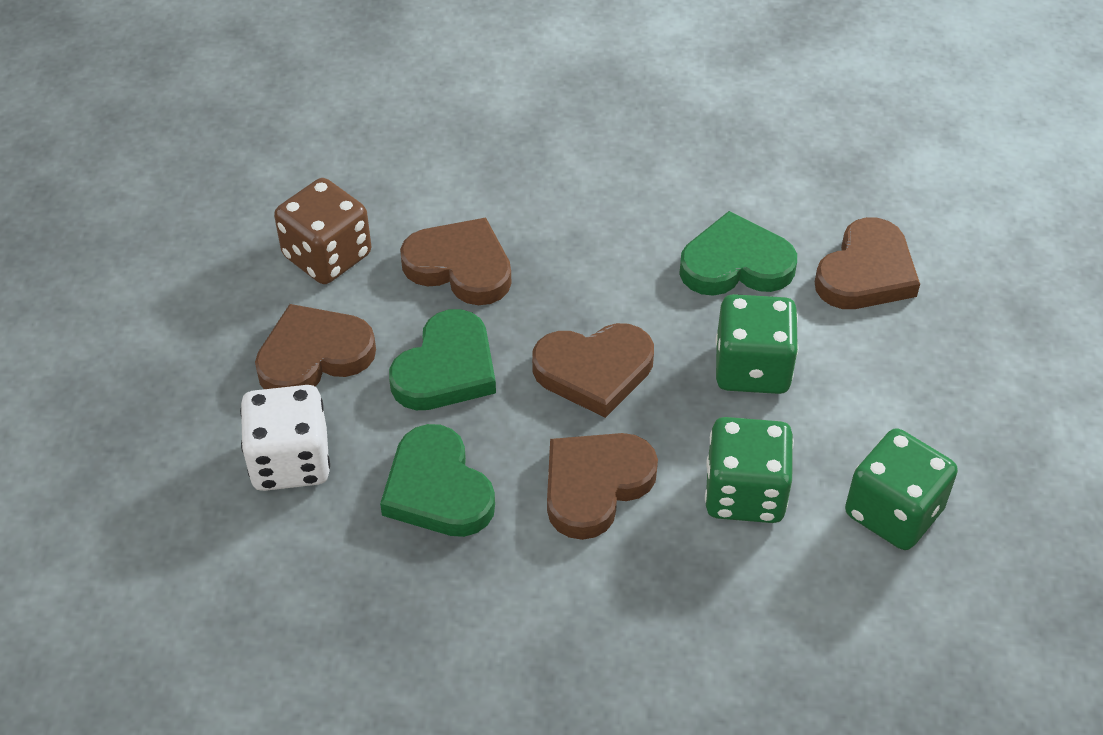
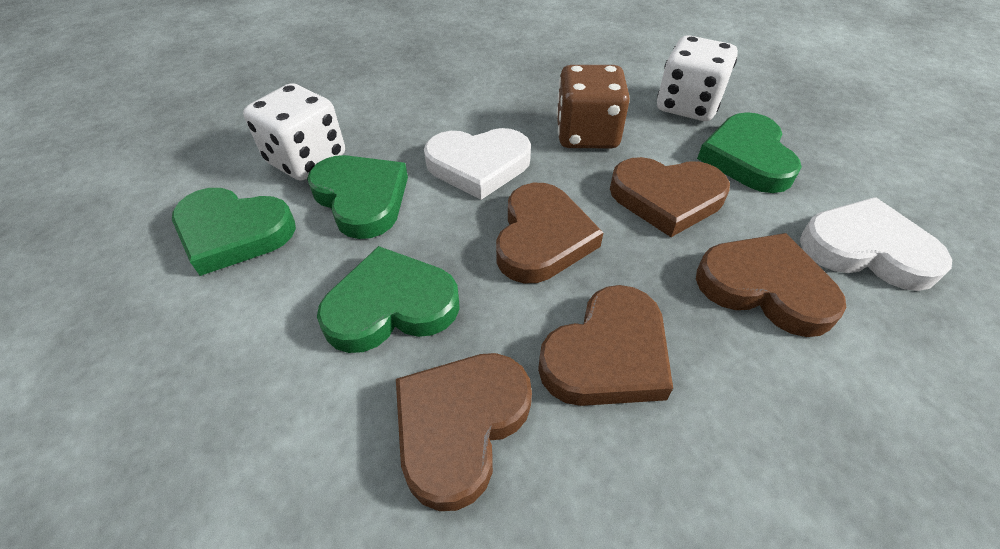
green dice: 3 -> 0
green heart: 3 -> 4
white dice: 1 -> 2
white heart: 0 -> 2

